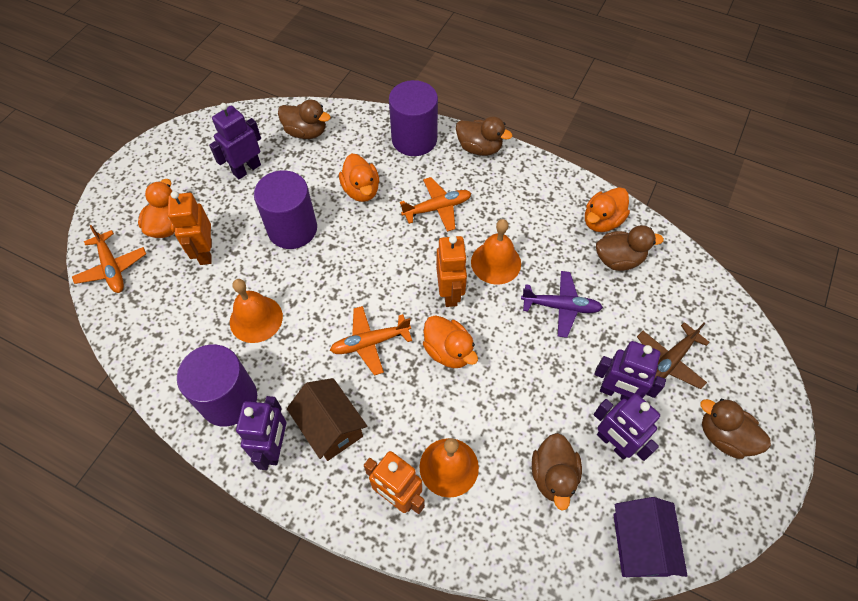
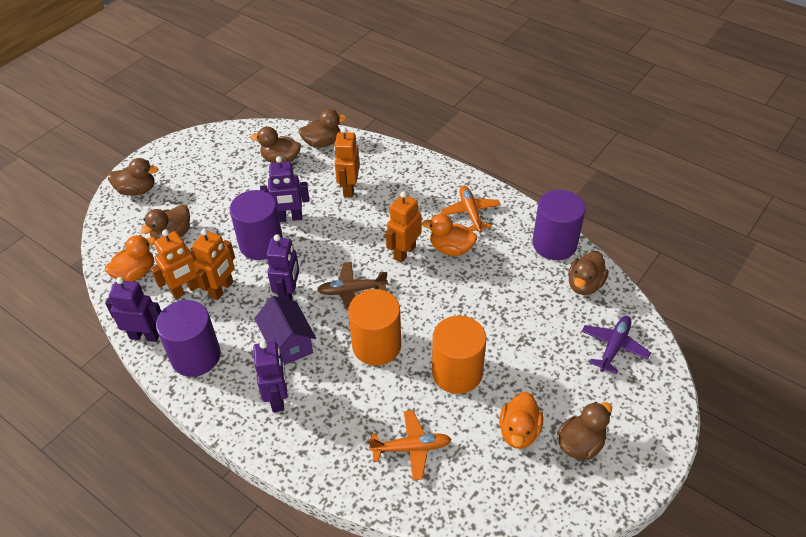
brown duck: 5 -> 6
brown house: 1 -> 0
orange bell: 3 -> 0
orange cylinder: 0 -> 2
orange duck: 4 -> 3
orange plane: 3 -> 2
orange robot: 3 -> 4

